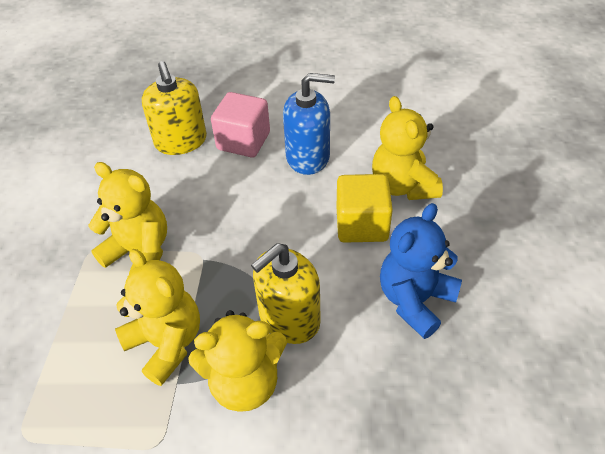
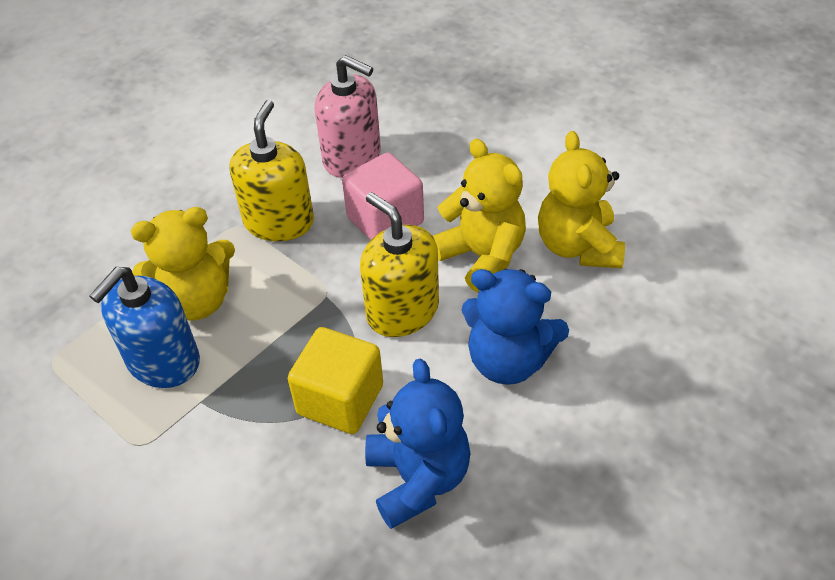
blue teddy bear: 1 -> 2
pink soap dispenser: 0 -> 1
yellow teddy bear: 4 -> 3

